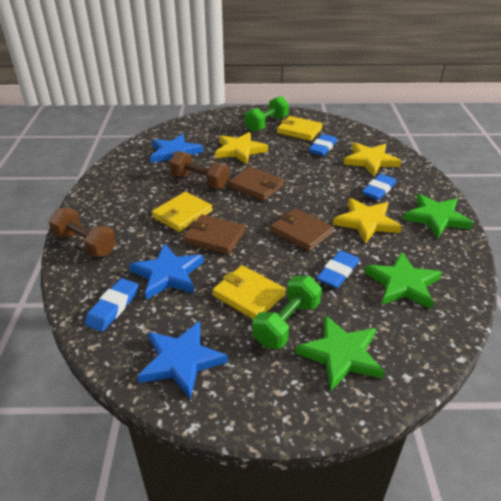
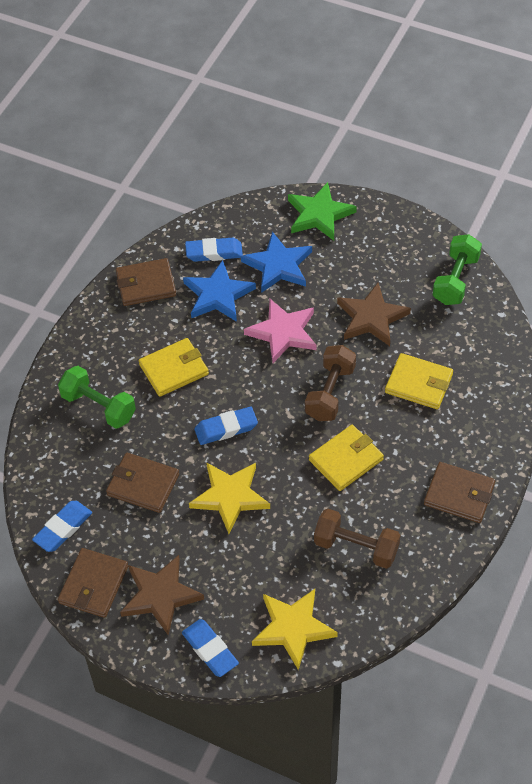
blue star: 3 -> 2
brown star: 0 -> 2
brown wallet: 3 -> 4
green star: 3 -> 1
pink star: 0 -> 1
yellow star: 3 -> 2

